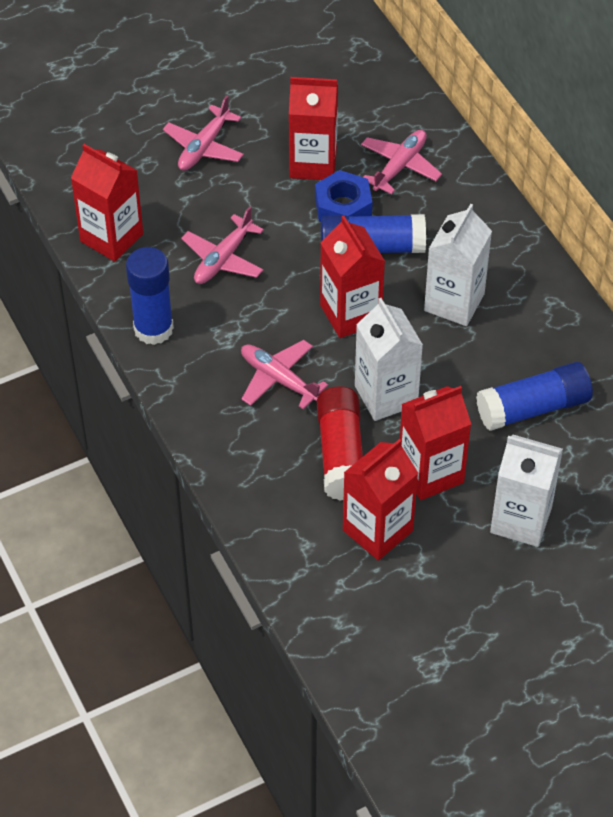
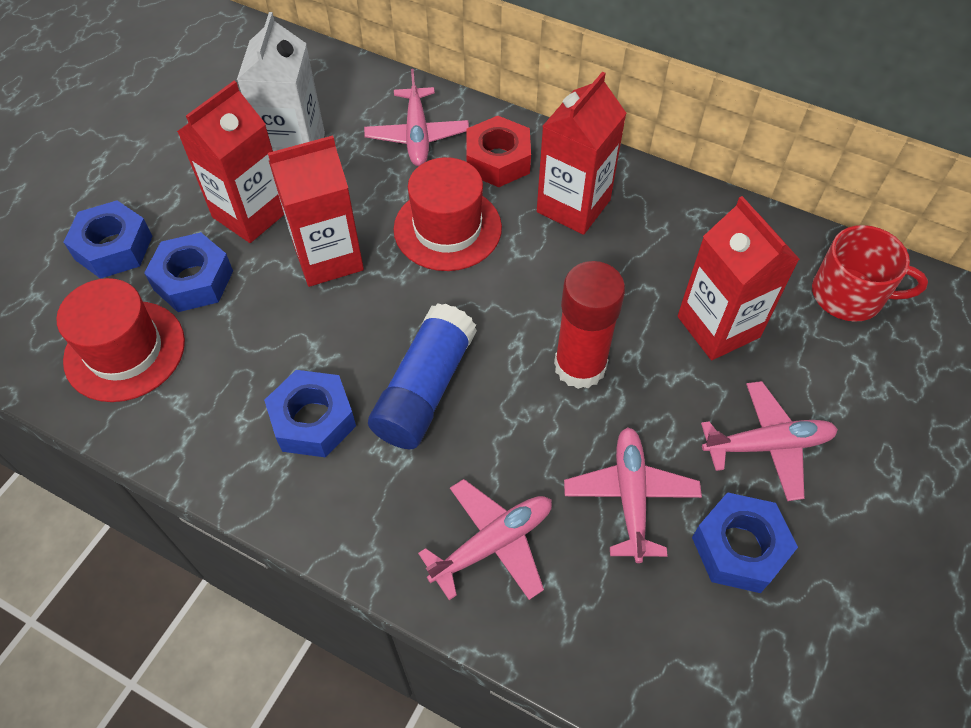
blue glue stick: 3 -> 1
blue nut: 1 -> 4
red carton: 5 -> 4
red hat: 0 -> 2
red mug: 0 -> 1
red nut: 0 -> 1
white carton: 3 -> 1

